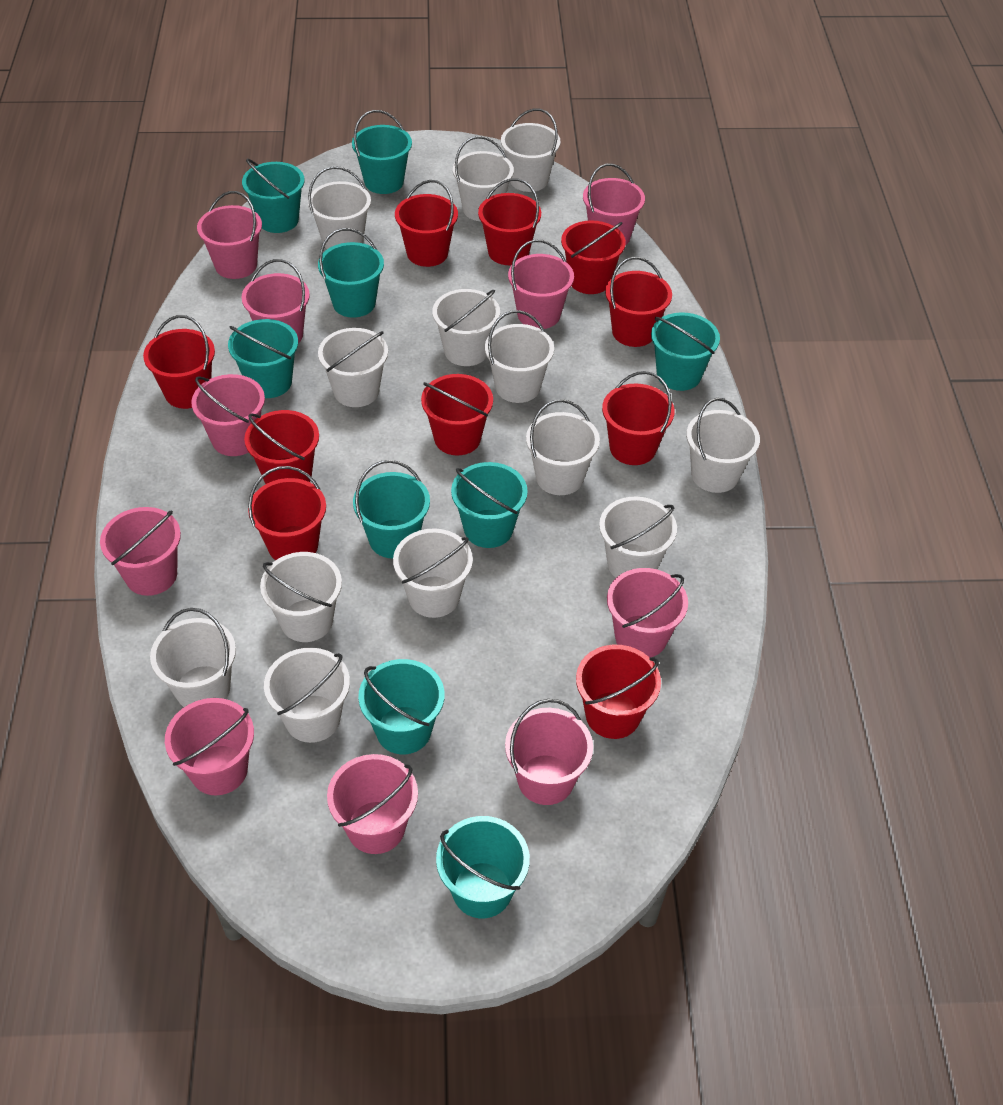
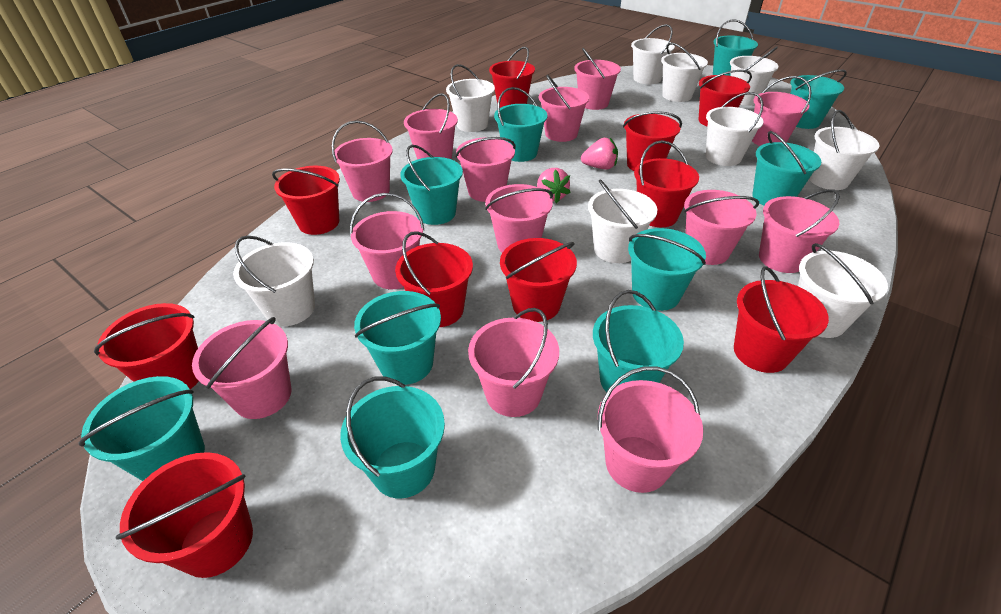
pink bucket: 10 -> 13
pink strawberry: 0 -> 2
turquoise bucket: 9 -> 10
white bucket: 13 -> 9

